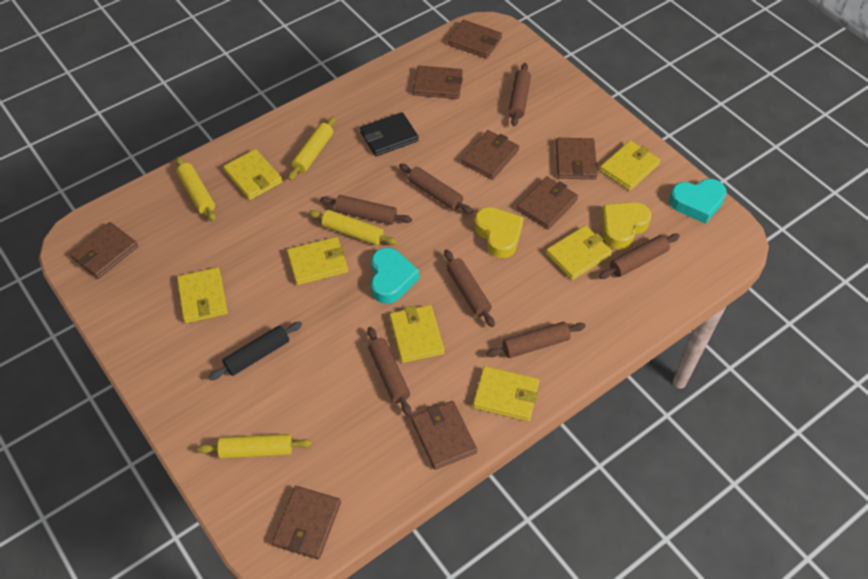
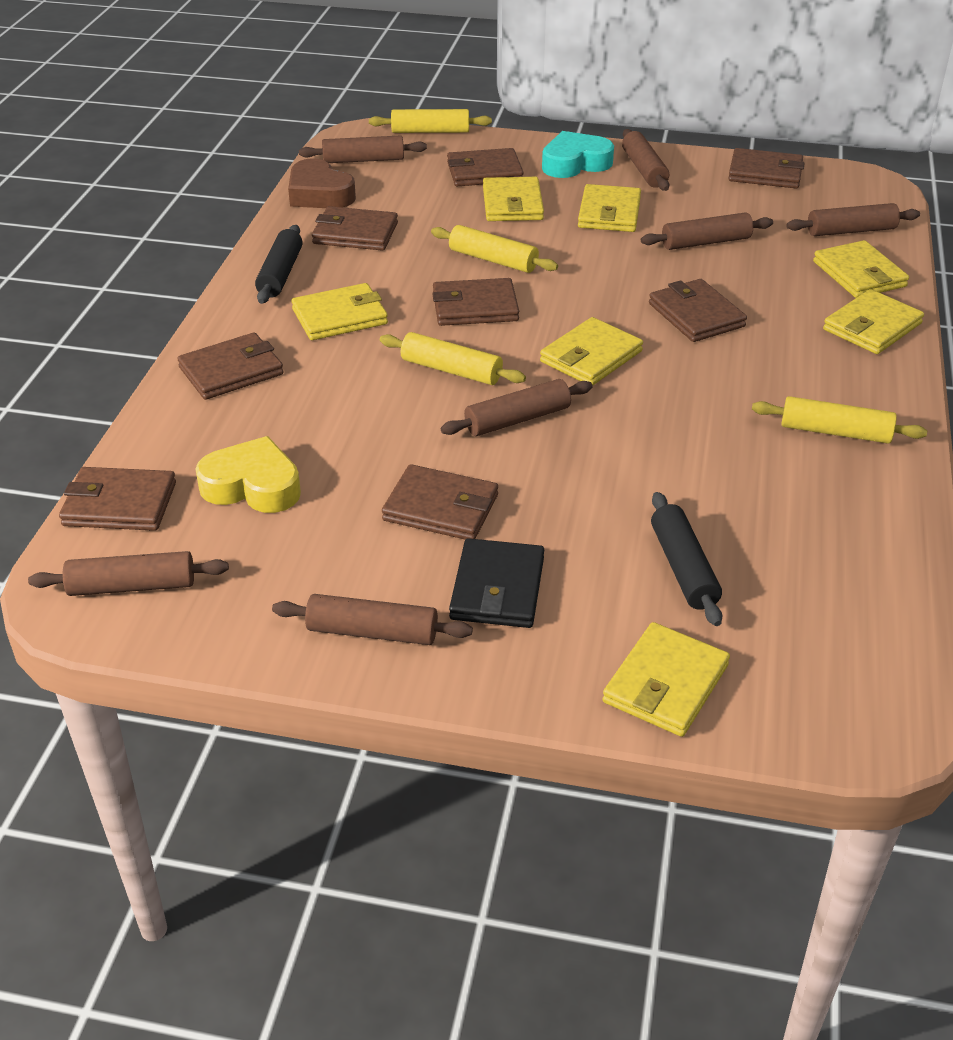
black rolling pin: 1 -> 2
brown heart: 0 -> 1
turquoise heart: 2 -> 1
yellow heart: 2 -> 1

